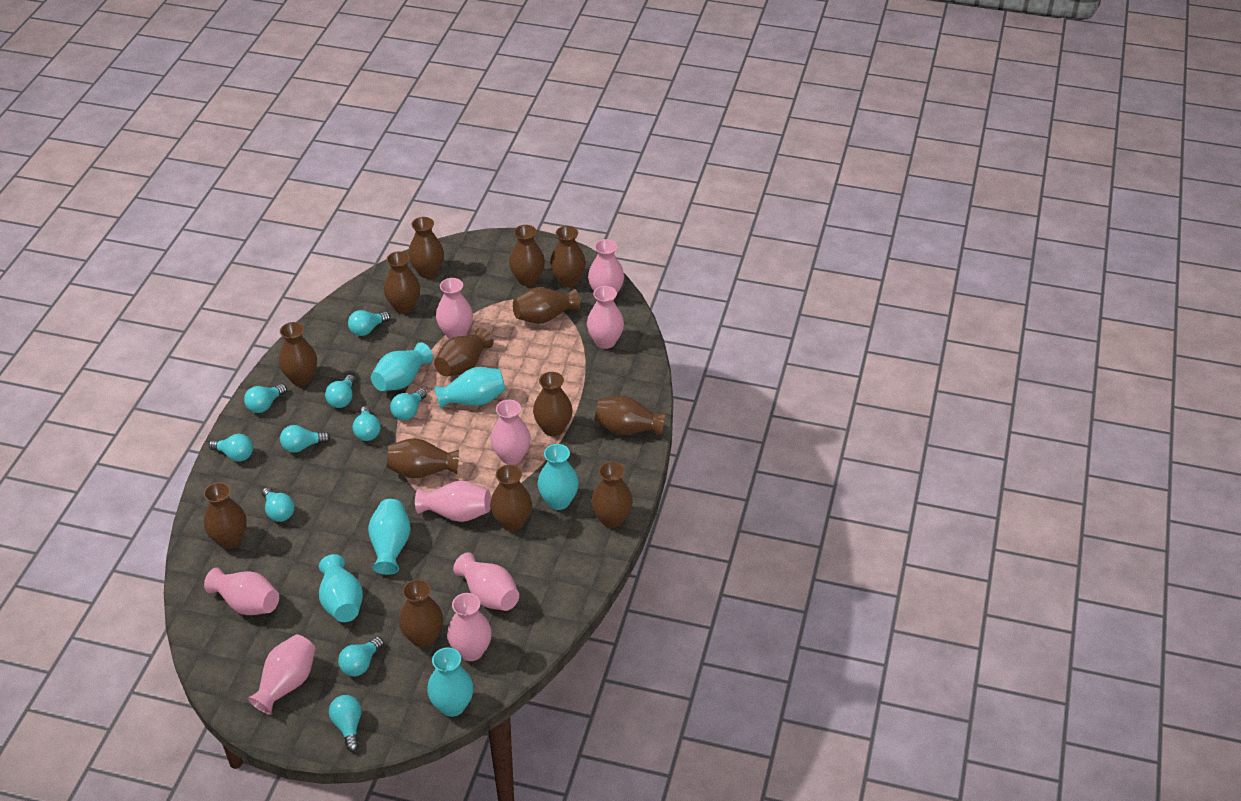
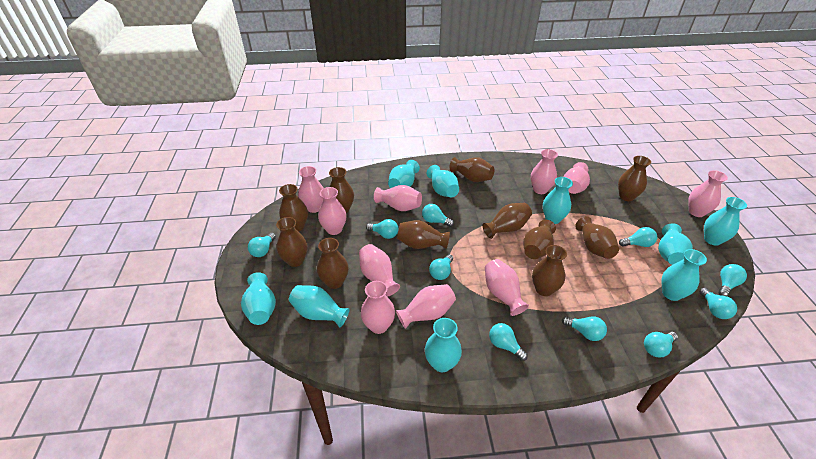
brown vase: 14 -> 11
pink vase: 9 -> 10
turquoise vase: 6 -> 9

